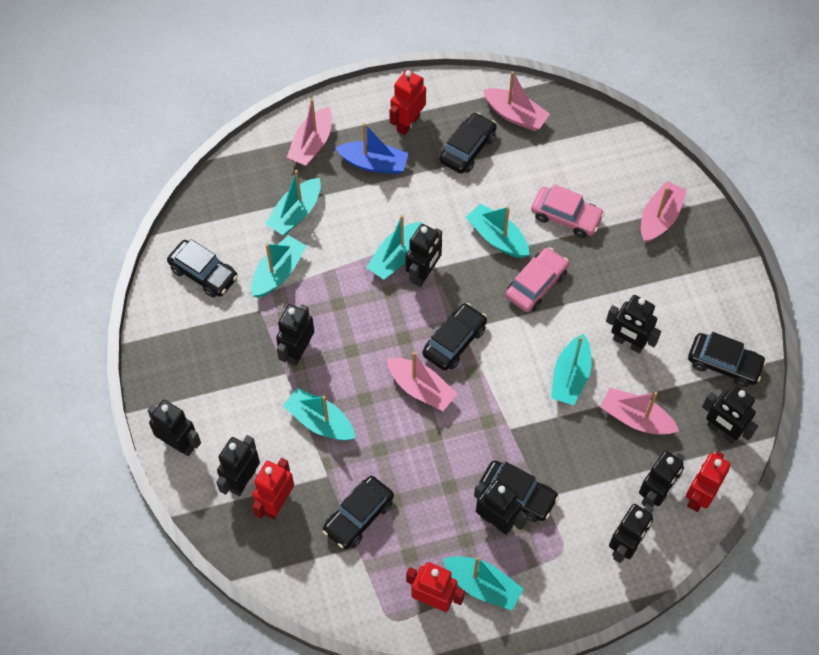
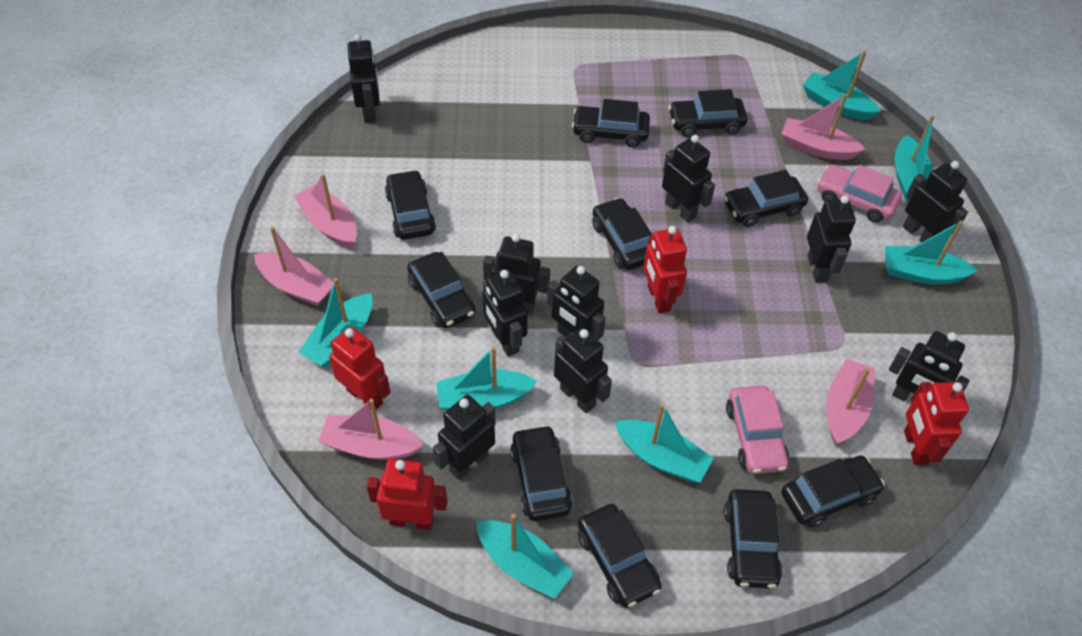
black car: 6 -> 10
black robot: 9 -> 10
blue boat: 1 -> 0

